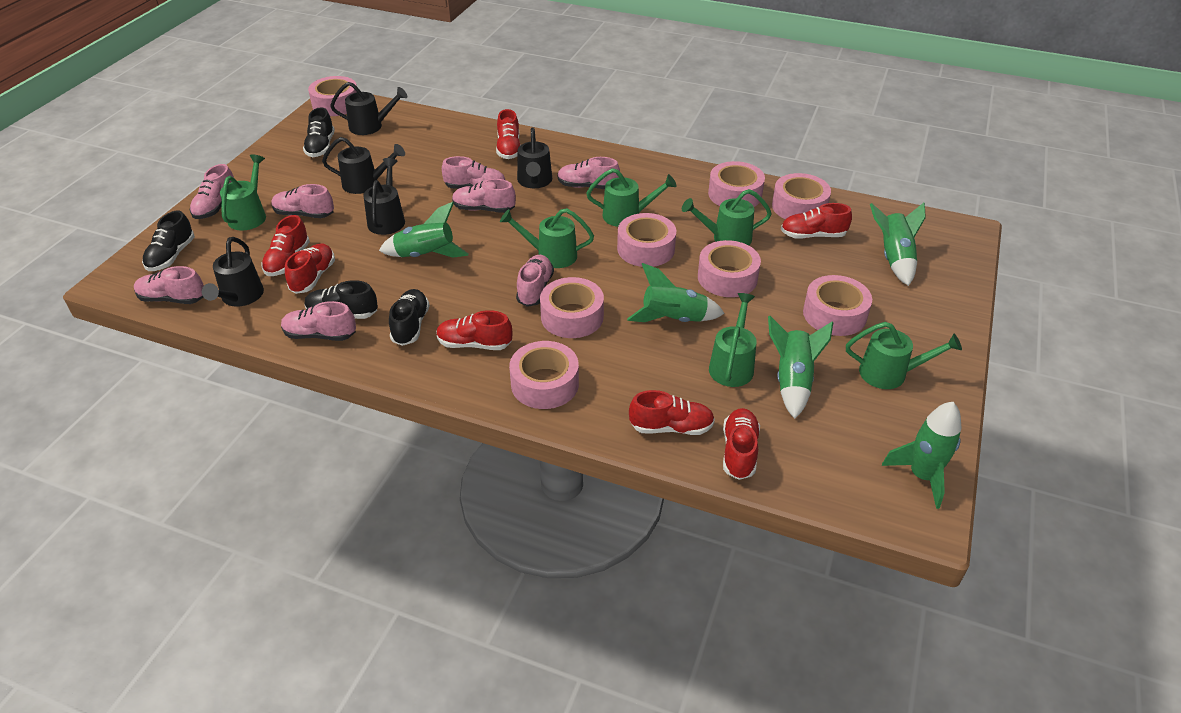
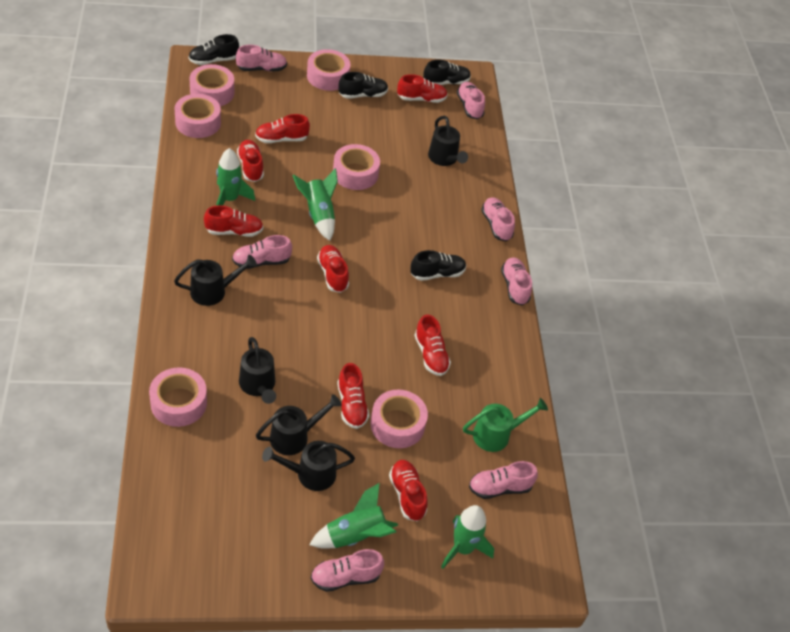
green rocket: 5 -> 4
green watering can: 6 -> 1
pink shoe: 8 -> 7
pink tape: 8 -> 6
red shoe: 7 -> 8

